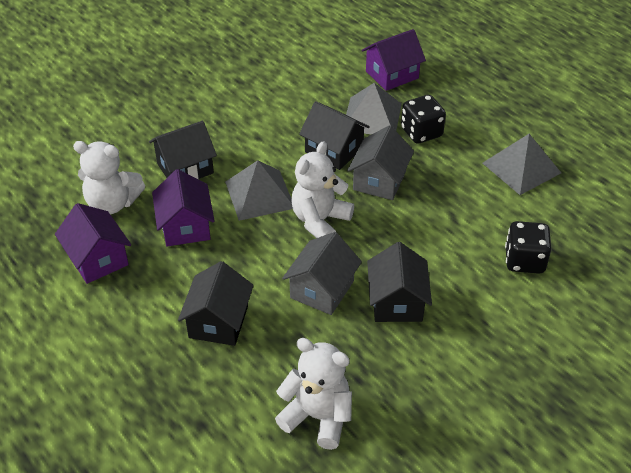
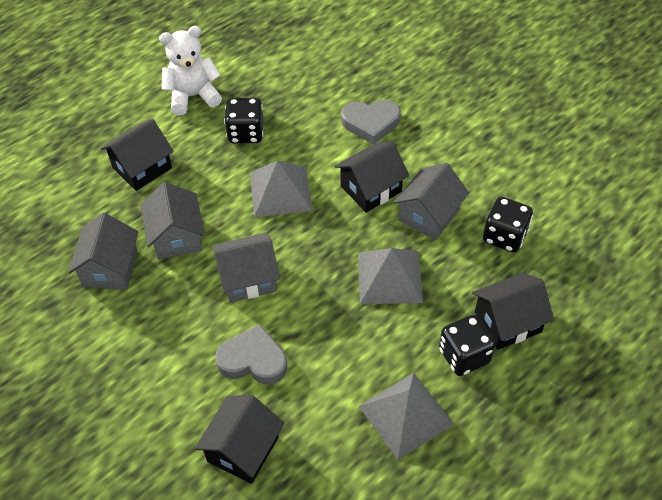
black dice: 2 -> 3
grey heart: 0 -> 2
grey house: 2 -> 4
purple house: 3 -> 0
white teddy bear: 3 -> 1

